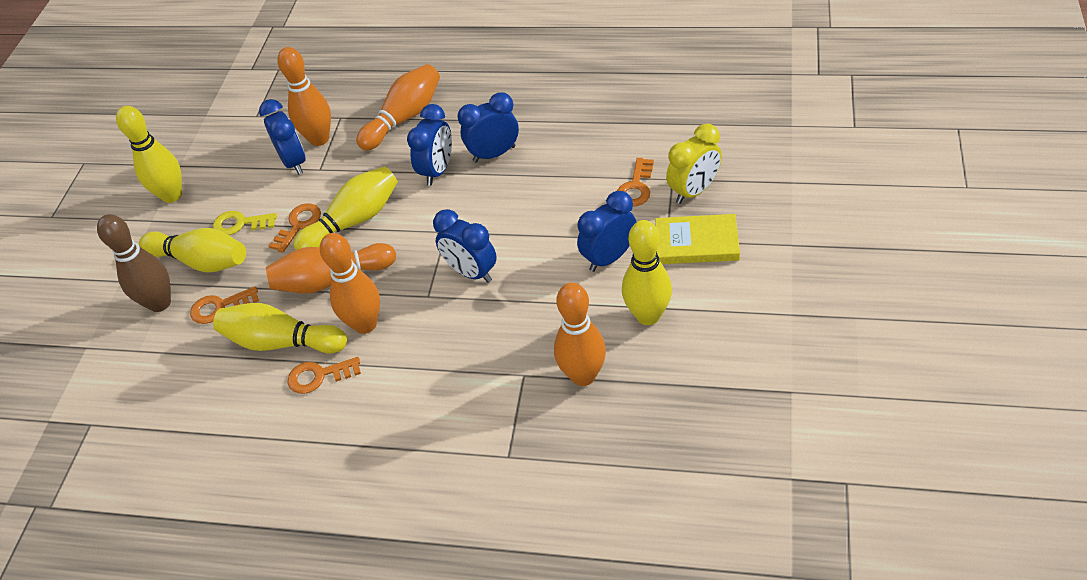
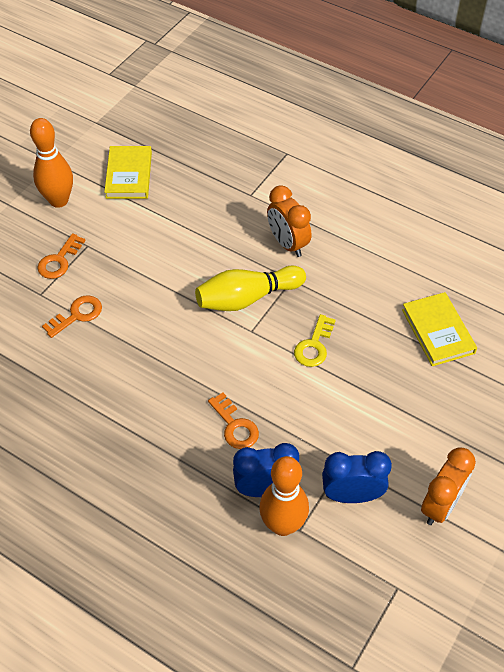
blue clock: 5 -> 2
brown bowling pin: 1 -> 0
orange bowling pin: 5 -> 2
orange clock: 0 -> 2
orange key: 4 -> 3
yellow book: 1 -> 2
yellow bowling pin: 5 -> 1
yellow clock: 1 -> 0

